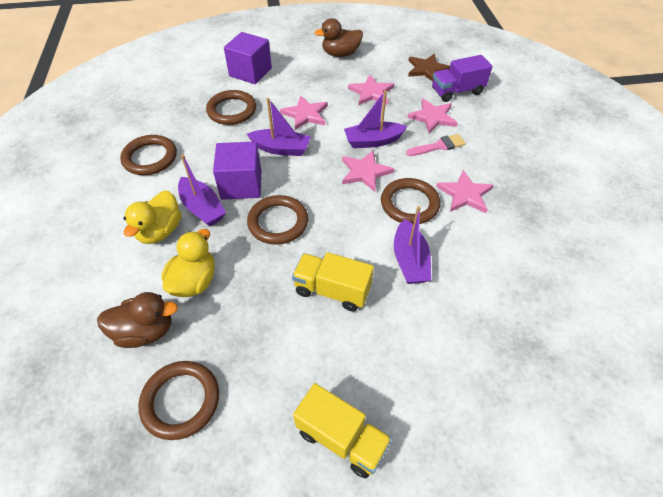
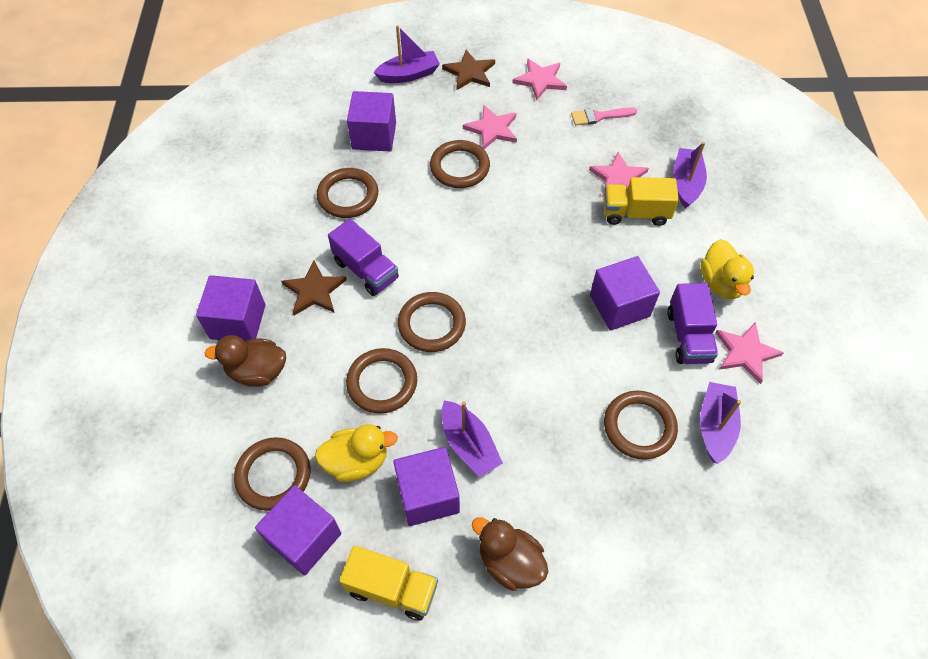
brown ring: 5 -> 6
brown star: 1 -> 2
pink star: 5 -> 4
purple cube: 2 -> 5
purple truck: 1 -> 2

